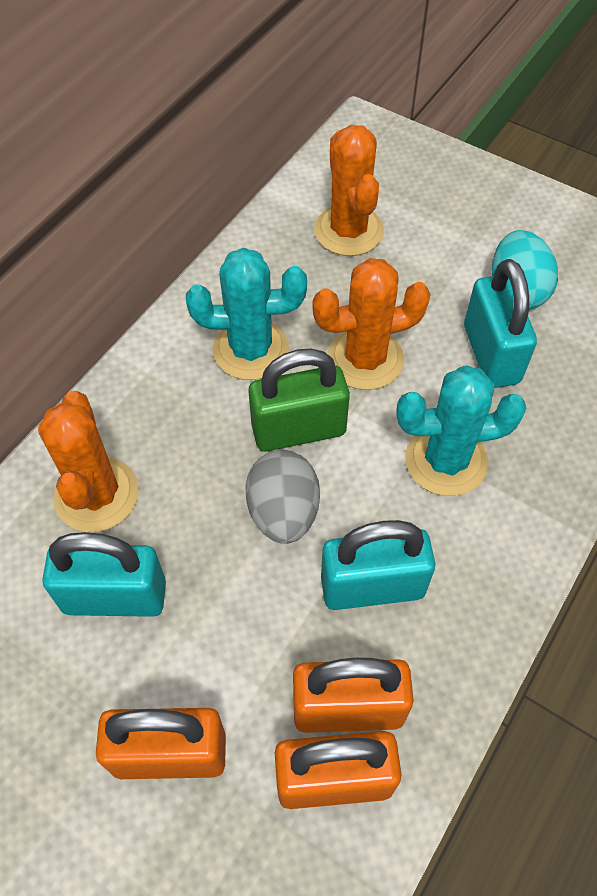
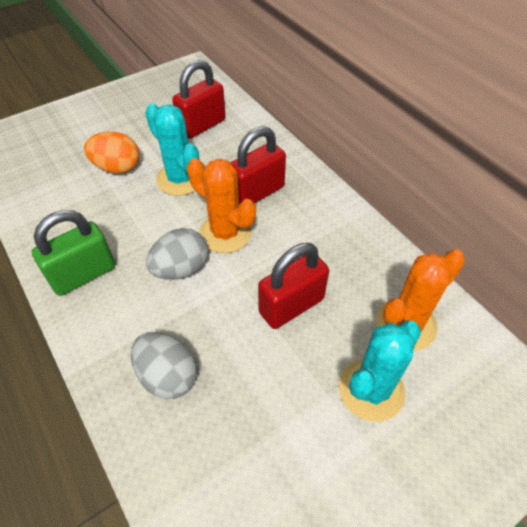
grey egg: 1 -> 2
orange cactus: 3 -> 2
orange egg: 0 -> 1
orange padlock: 3 -> 0
red padlock: 0 -> 3
turquoise egg: 1 -> 0
turquoise padlock: 3 -> 0

